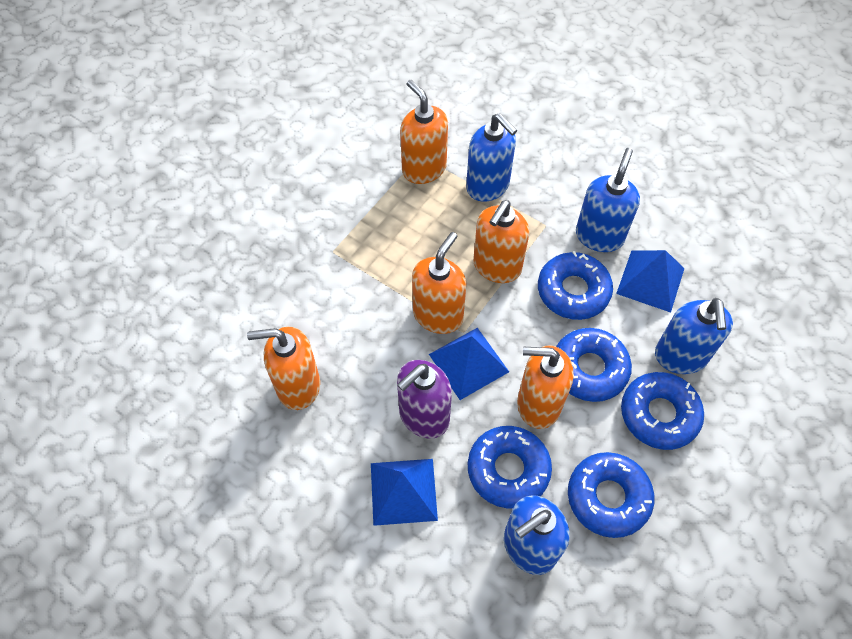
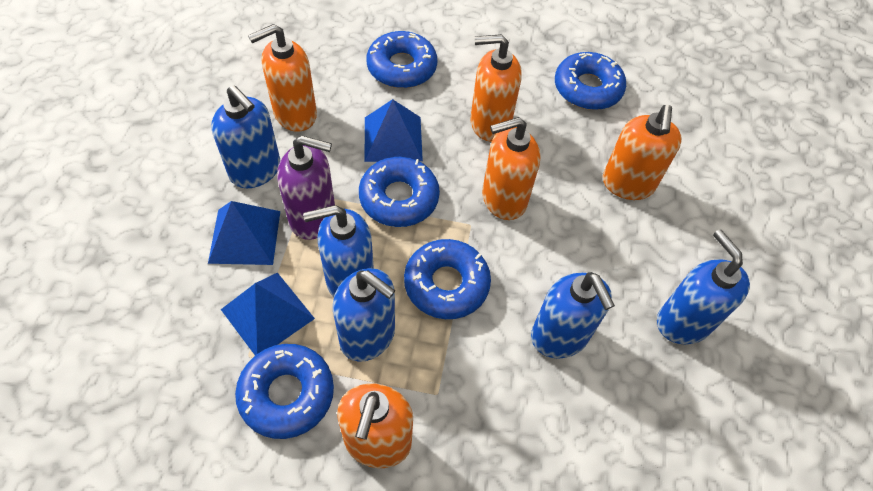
blue soap dispenser: 4 -> 5

